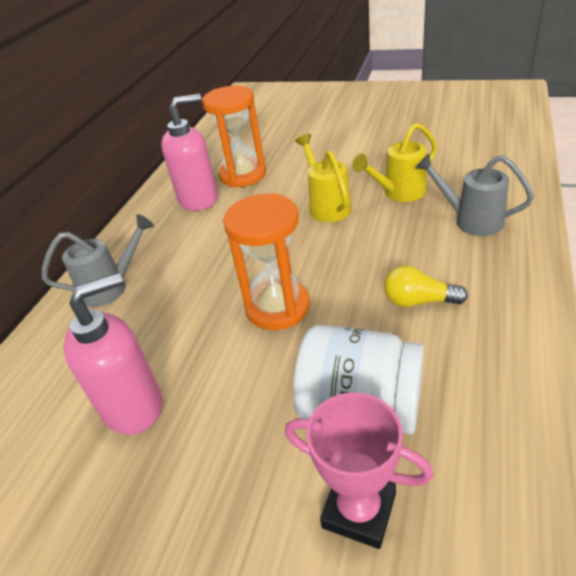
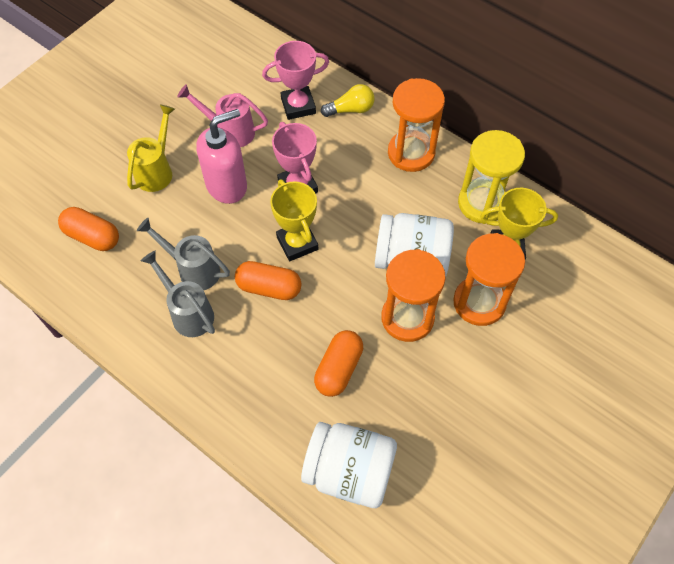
orange capsule: 0 -> 3
orange hourglass: 2 -> 3
pink soap dispenser: 2 -> 1
pink trophy: 1 -> 2
pink watering can: 0 -> 1
white jar: 1 -> 2
yellow hourglass: 0 -> 1
yellow trophy: 0 -> 2
yellow watering can: 2 -> 1

